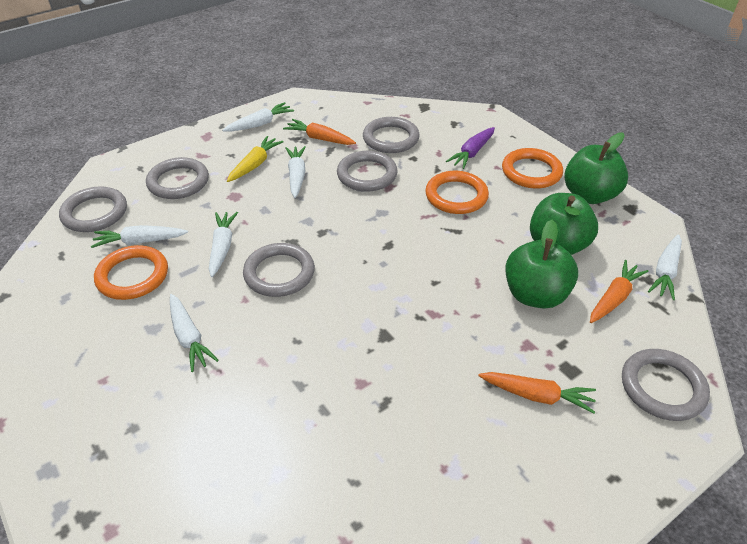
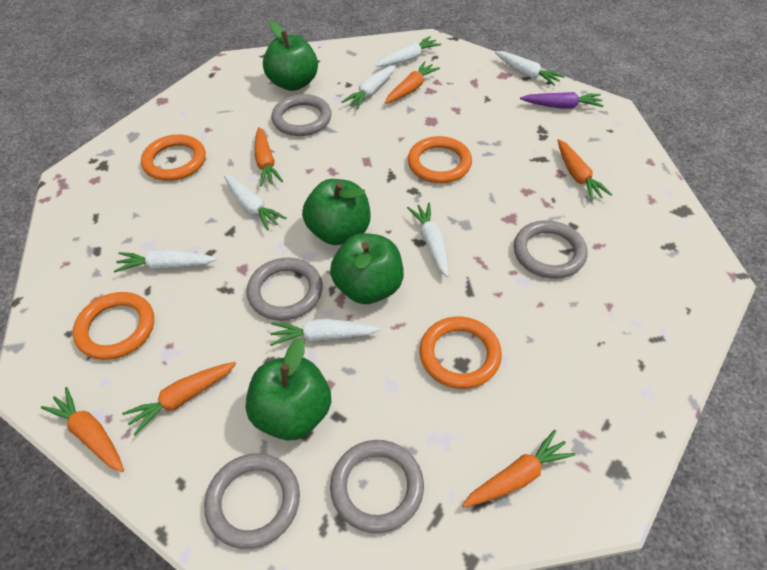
green apple: 3 -> 4
grey ring: 6 -> 5
orange carrot: 3 -> 6
orange ring: 3 -> 4
white carrot: 6 -> 7
yellow carrot: 1 -> 0

